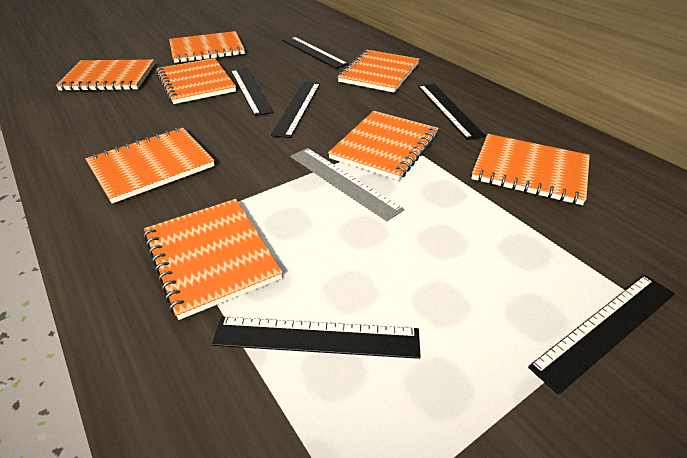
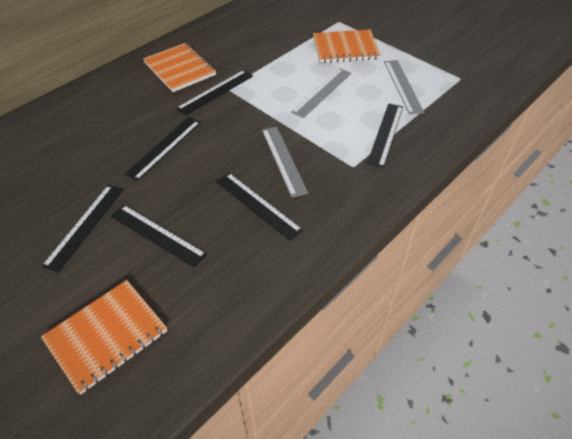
grey ruler: 1 -> 3
orange notebook: 8 -> 3

